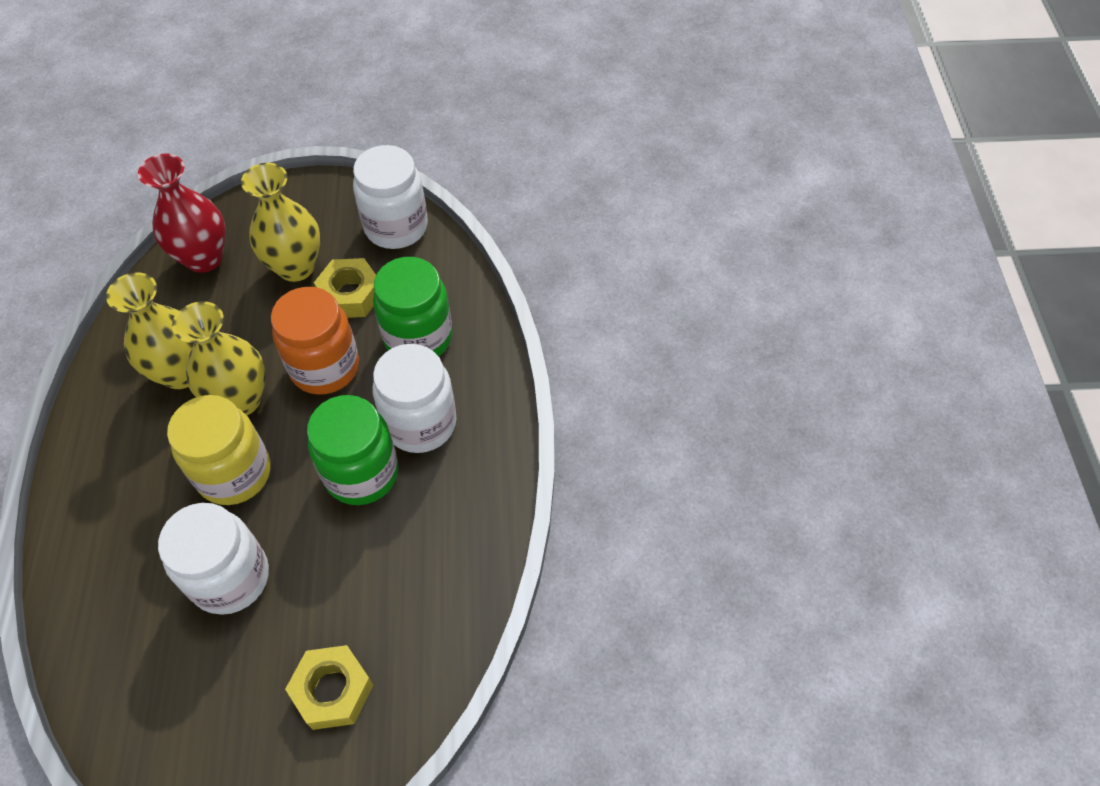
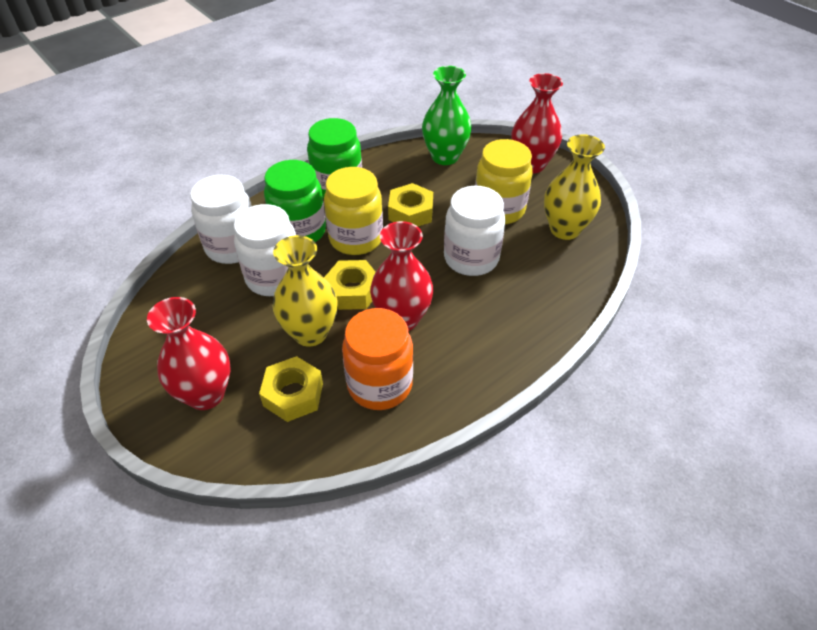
green vase: 0 -> 1
red vase: 1 -> 3
yellow jar: 1 -> 2
yellow nut: 2 -> 3
yellow vase: 3 -> 2

